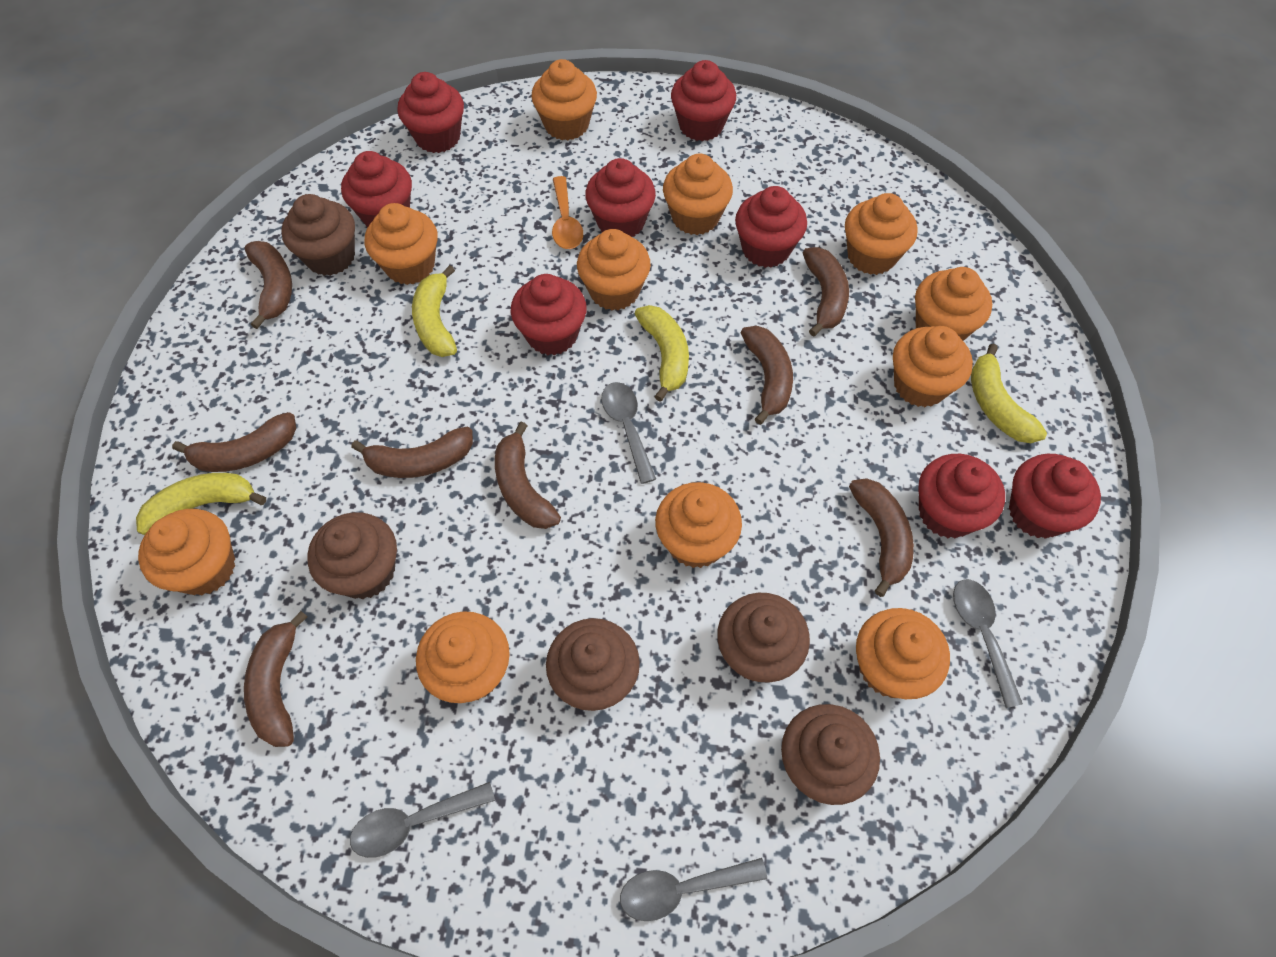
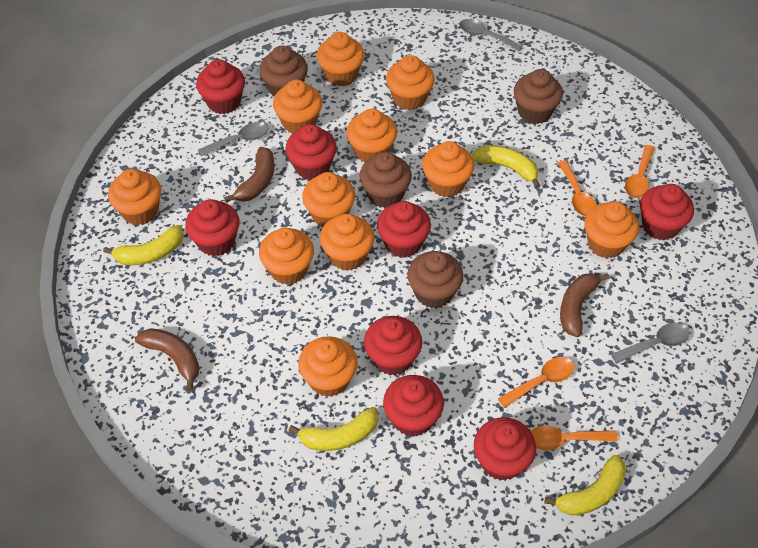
brown banana: 8 -> 3
brown cupcake: 5 -> 4
grey spoon: 4 -> 3
orange spoon: 1 -> 4

